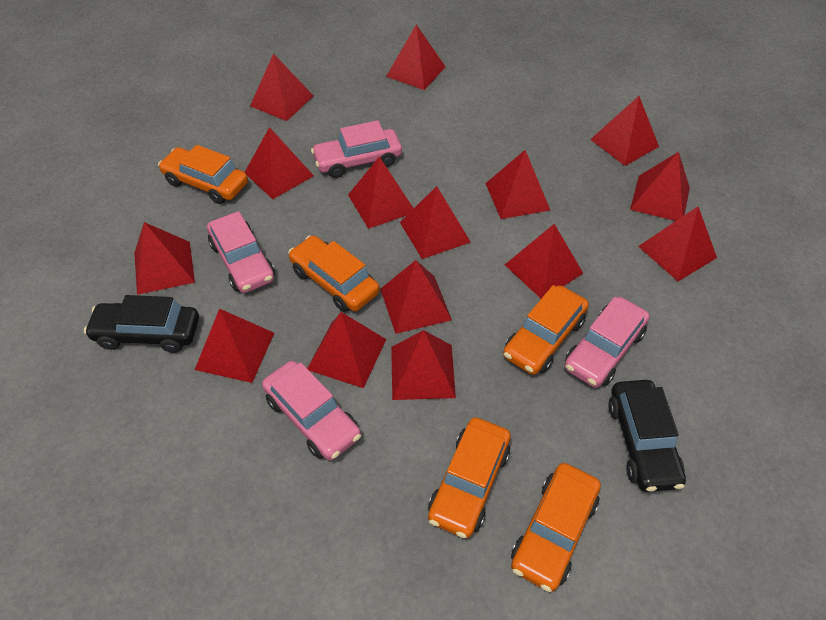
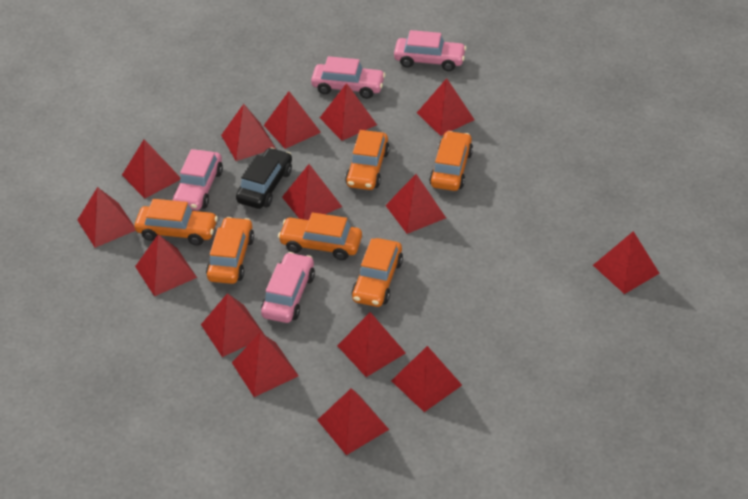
black car: 2 -> 1
orange car: 5 -> 6

